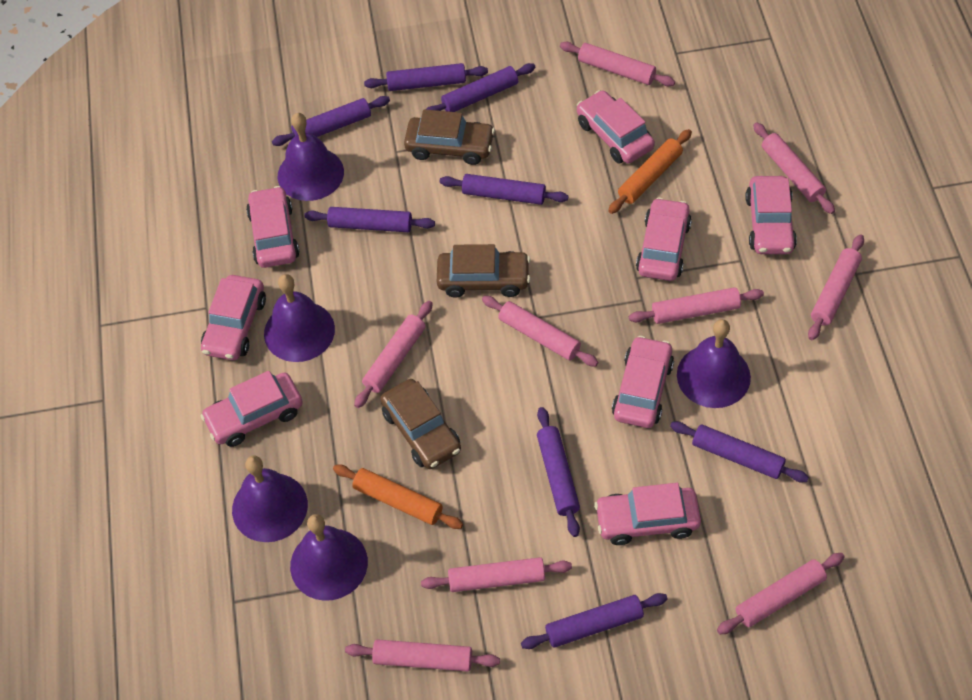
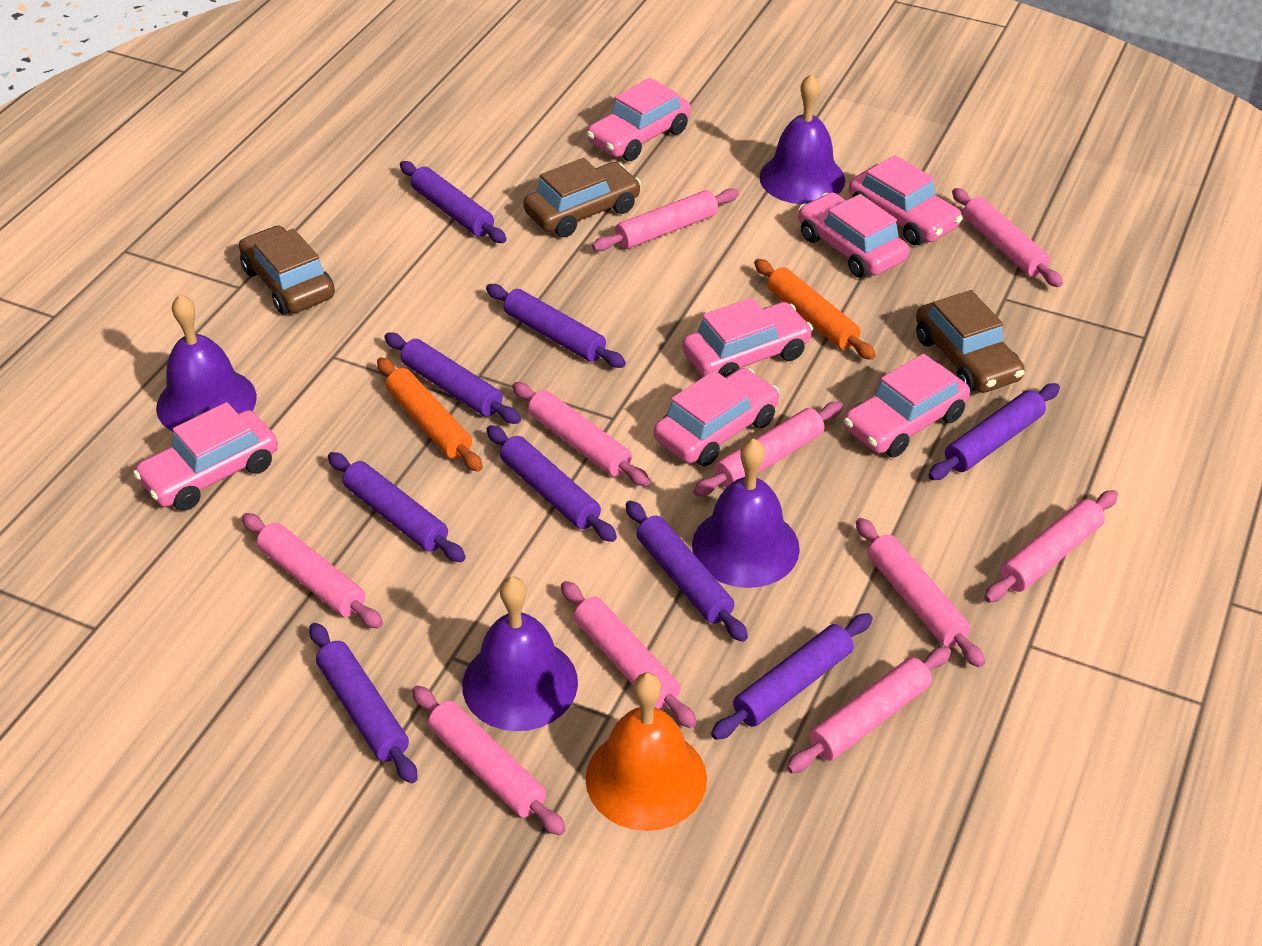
orange bell: 0 -> 1
pink car: 8 -> 7
pink rolling pin: 9 -> 10
purple bell: 5 -> 4
purple rolling pin: 8 -> 9

